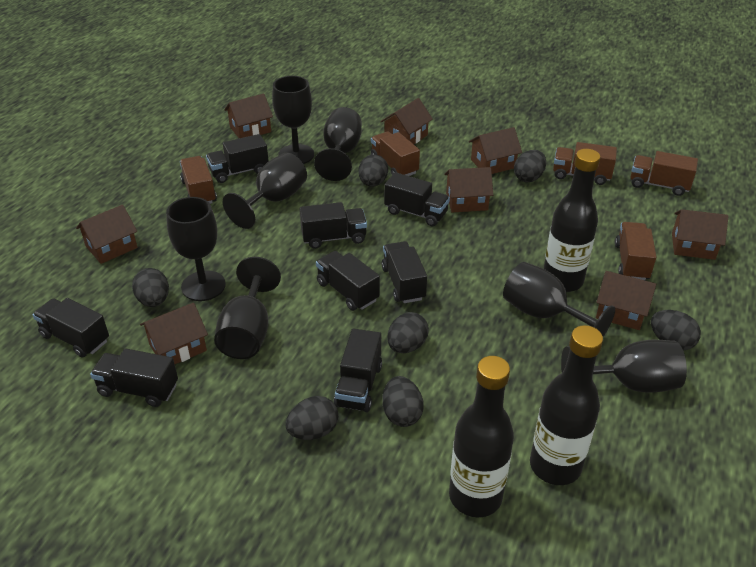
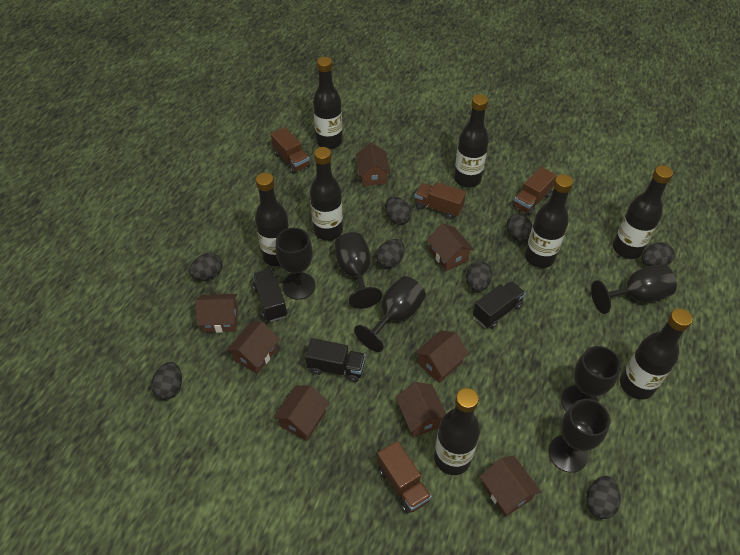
black bottle: 3 -> 8
black egg: 7 -> 8
black goblet: 7 -> 6
black truck: 8 -> 3
brown truck: 5 -> 4

